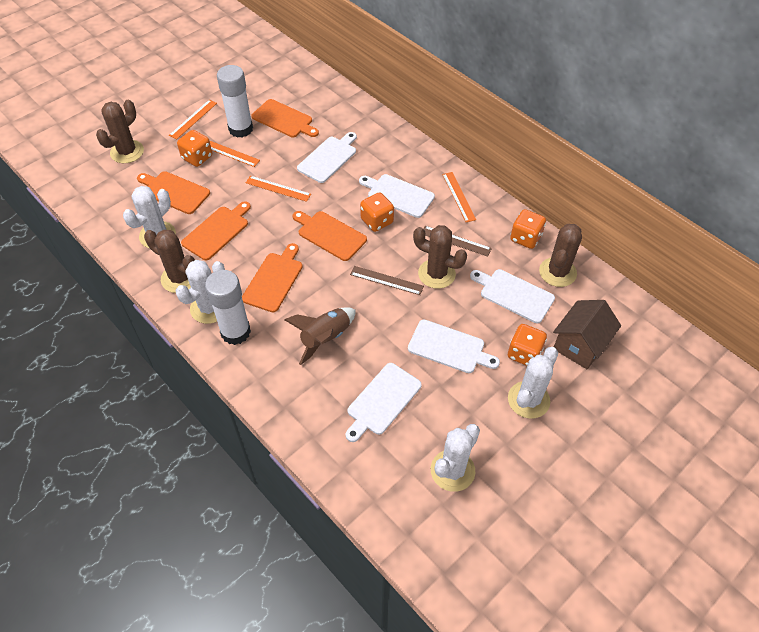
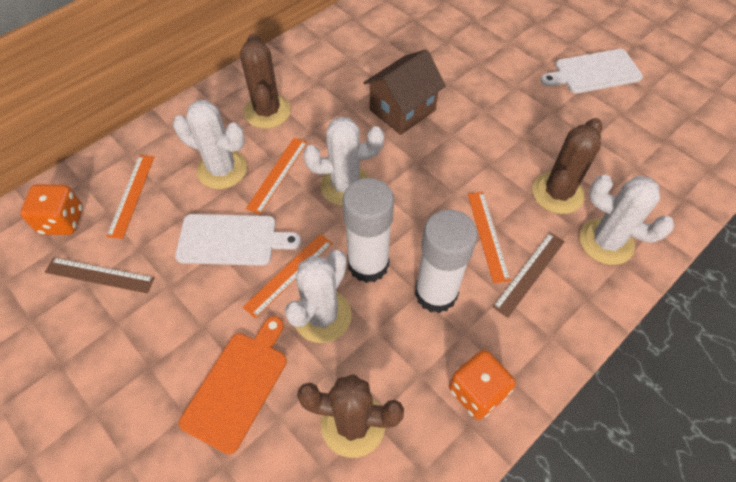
brown cactus: 4 -> 3
brown rocket: 1 -> 0
orange cutting board: 5 -> 1
orange dice: 4 -> 2
white cutting board: 5 -> 2

